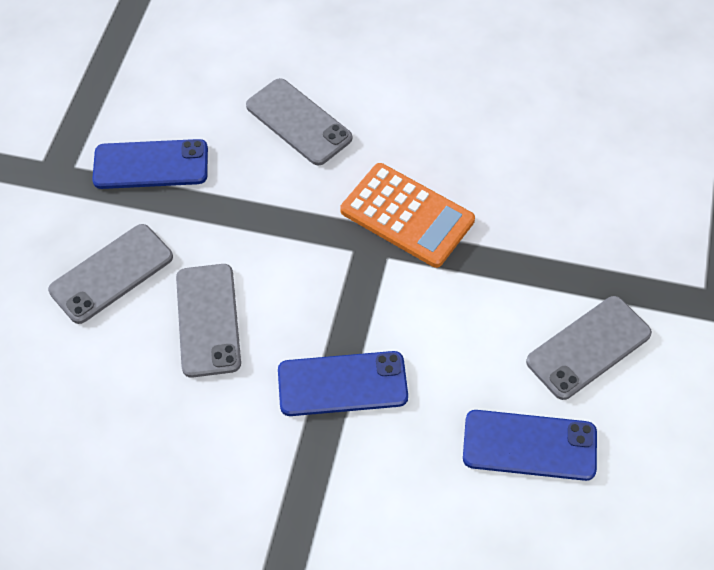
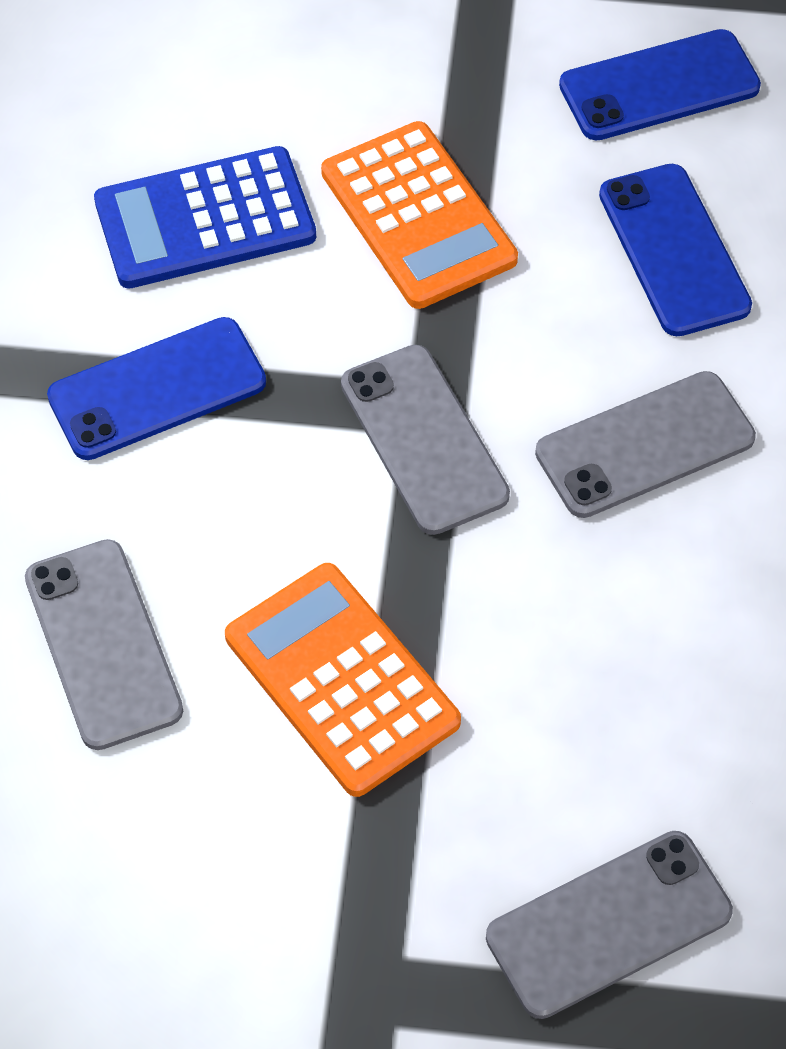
blue calculator: 0 -> 1
orange calculator: 1 -> 2

